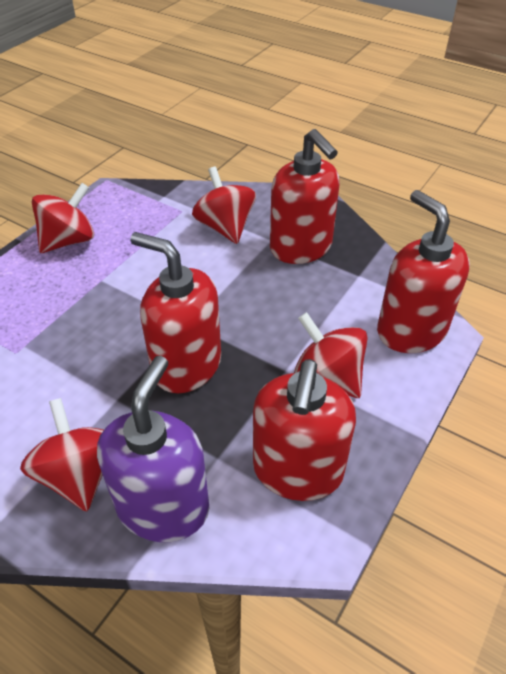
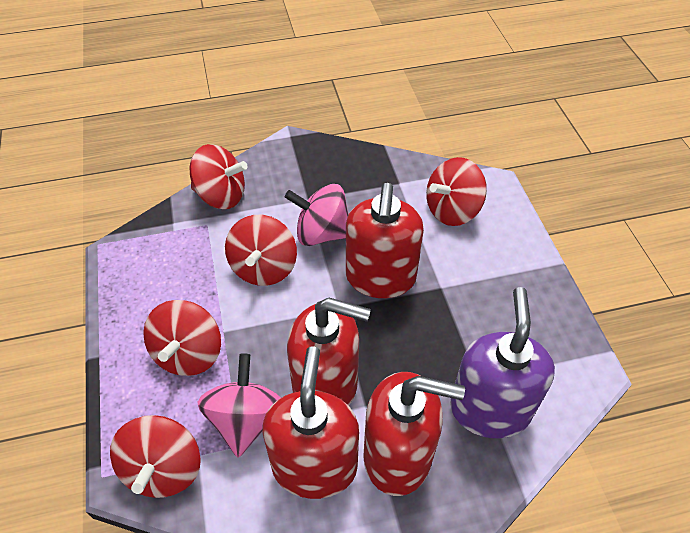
pink spinning top: 0 -> 2
red spinning top: 4 -> 5

